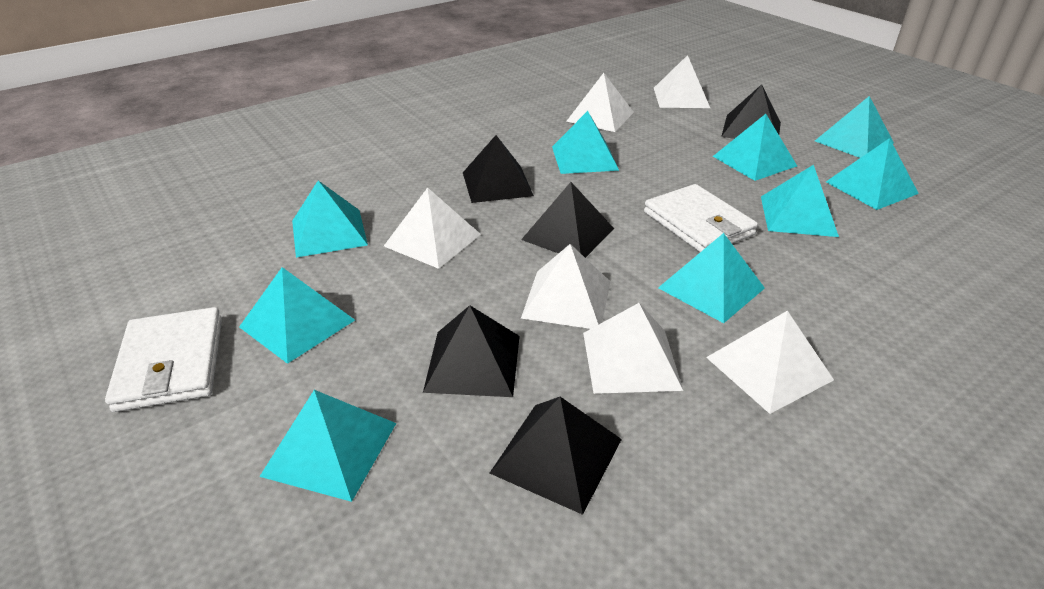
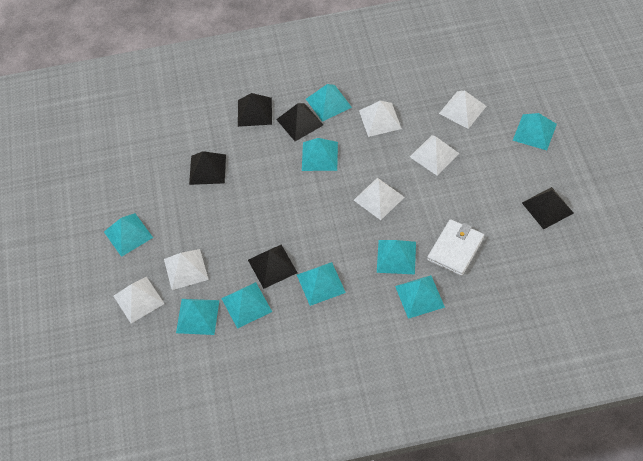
white wallet: 2 -> 1

